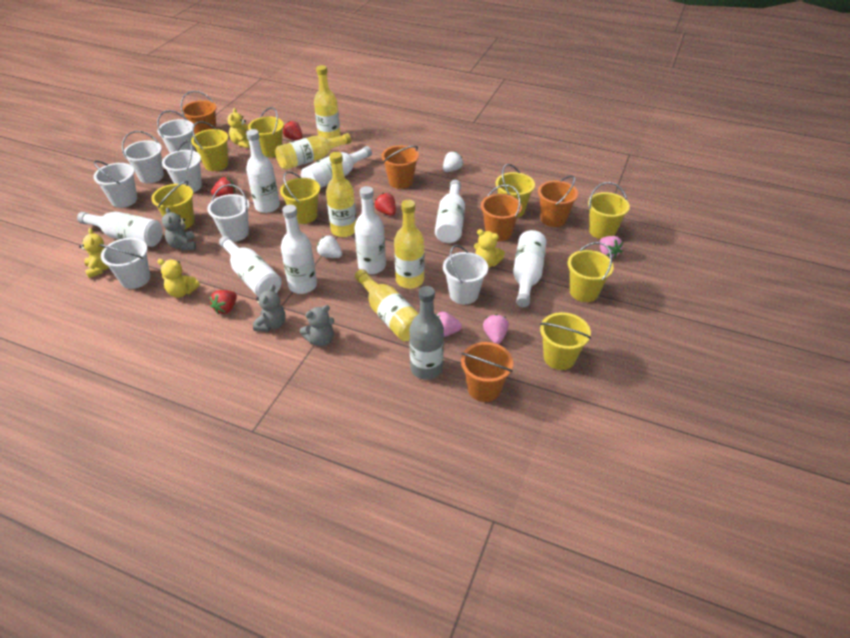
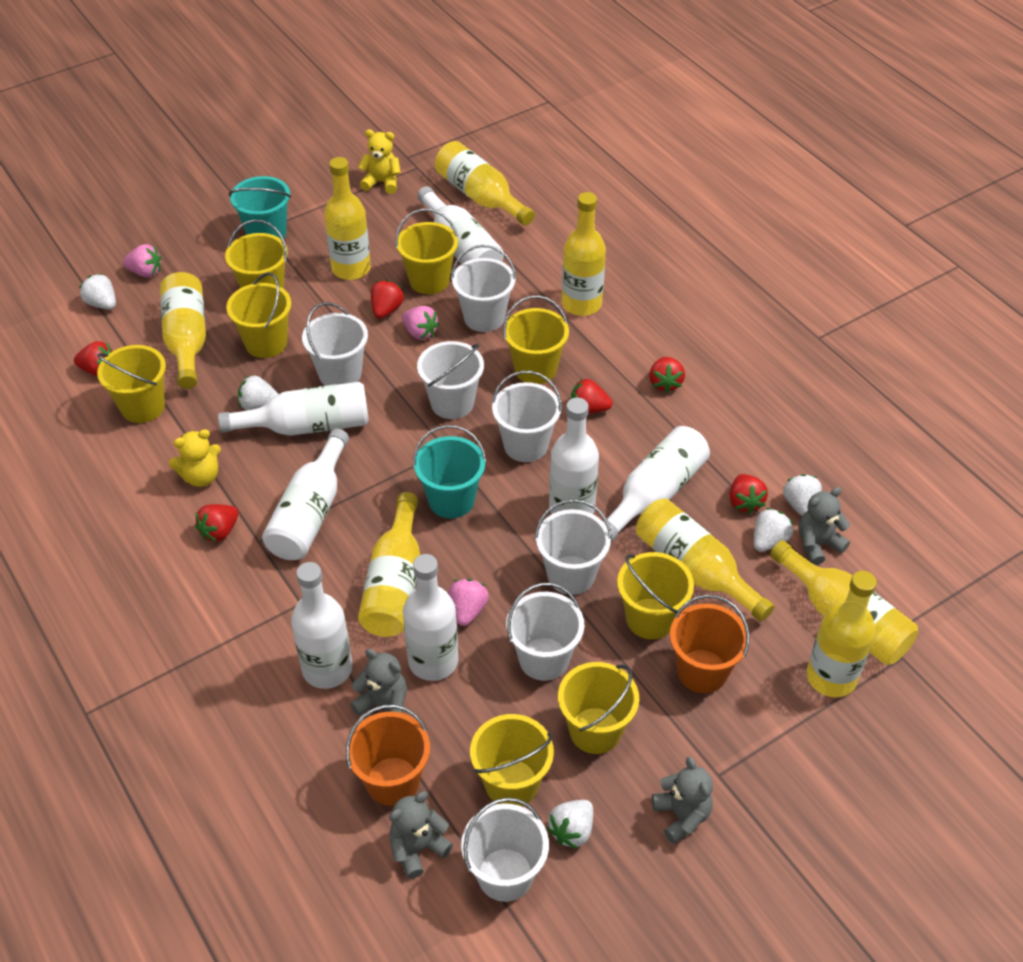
grey bottle: 1 -> 0
grey teddy bear: 3 -> 4
orange bucket: 5 -> 2
red strawberry: 4 -> 6
turquoise bucket: 0 -> 2
white bottle: 8 -> 7
white strawberry: 2 -> 5
yellow bottle: 5 -> 8
yellow teddy bear: 4 -> 2

